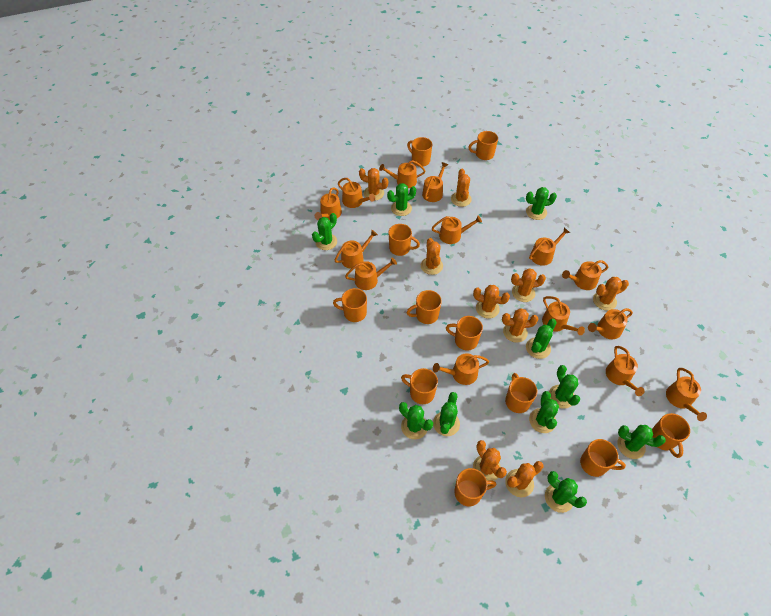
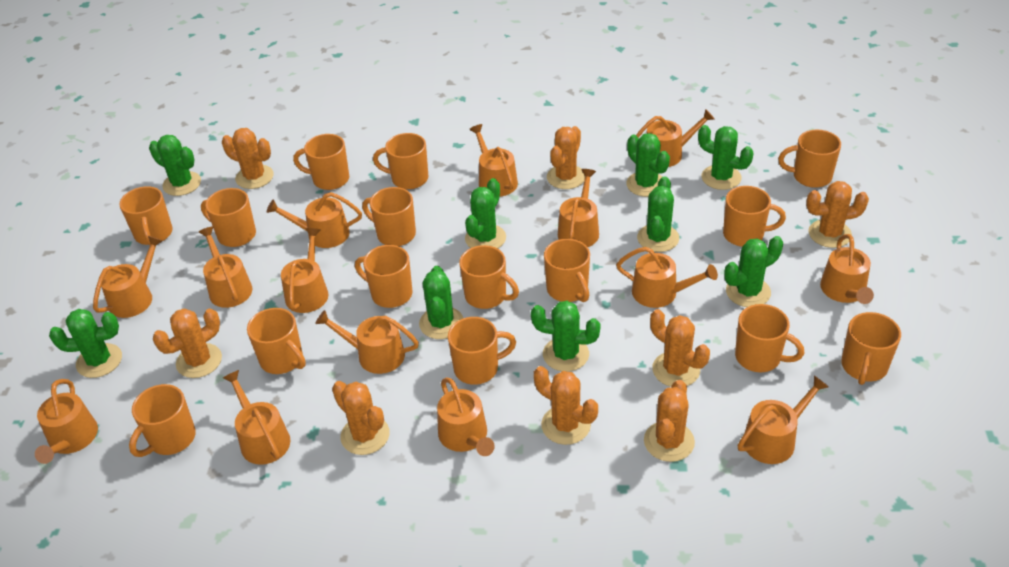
green cactus: 10 -> 9
orange cactus: 9 -> 8
orange mug: 11 -> 15

